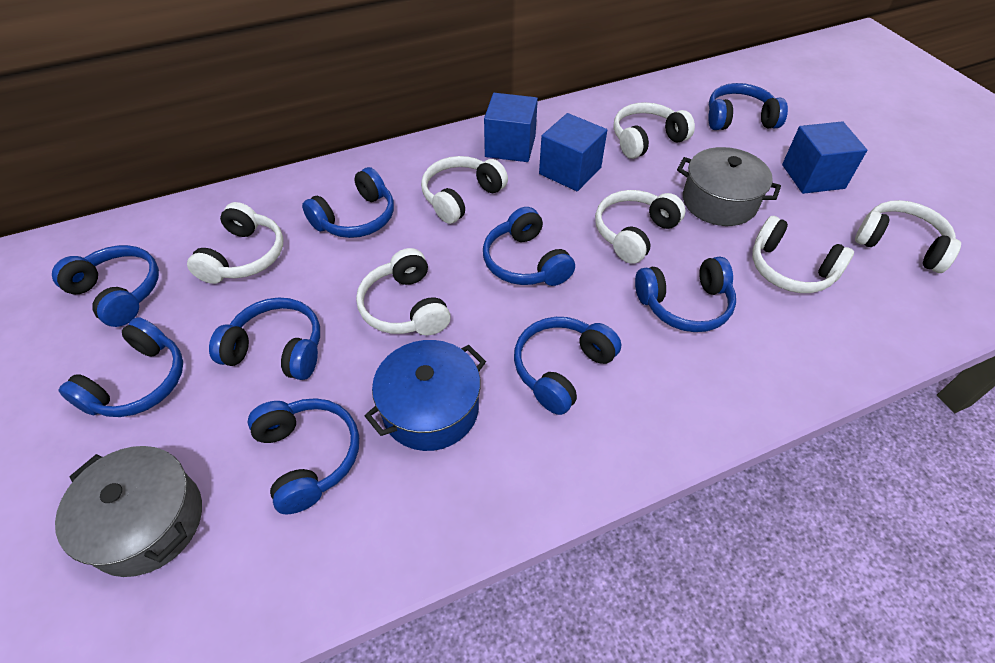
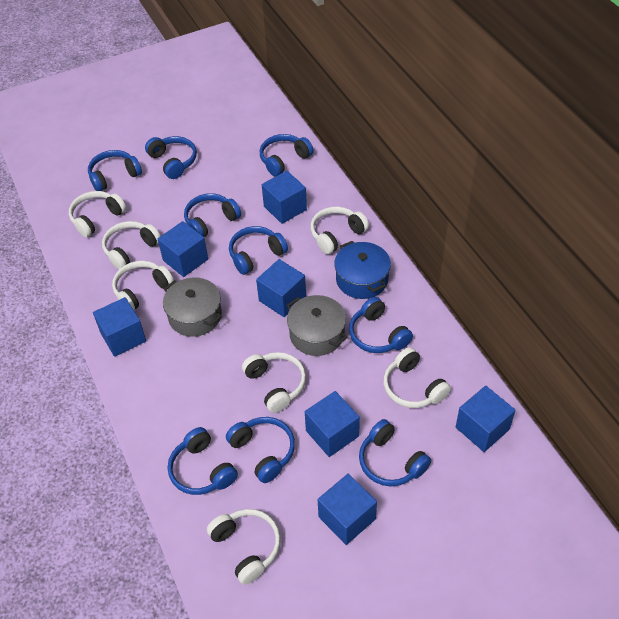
blue cube: 3 -> 7

